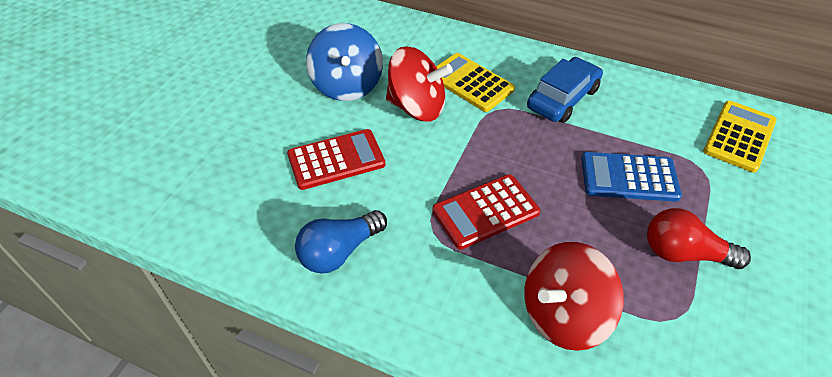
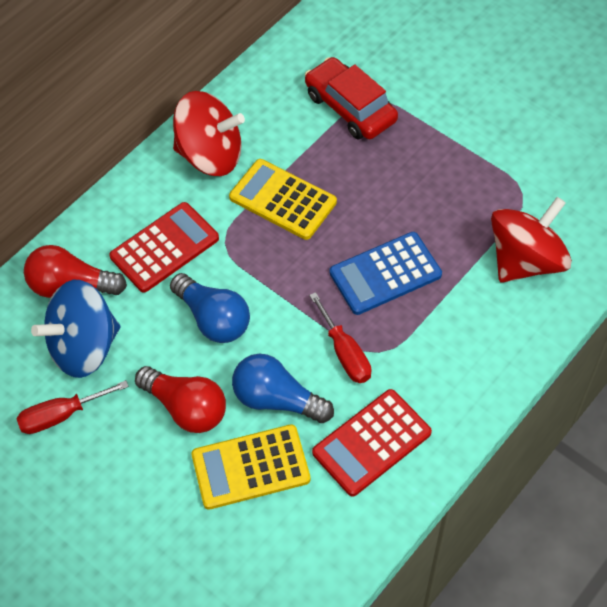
blue car: 1 -> 0
blue light bulb: 1 -> 2
red car: 0 -> 1
red light bulb: 1 -> 2
red screwdriver: 0 -> 2

